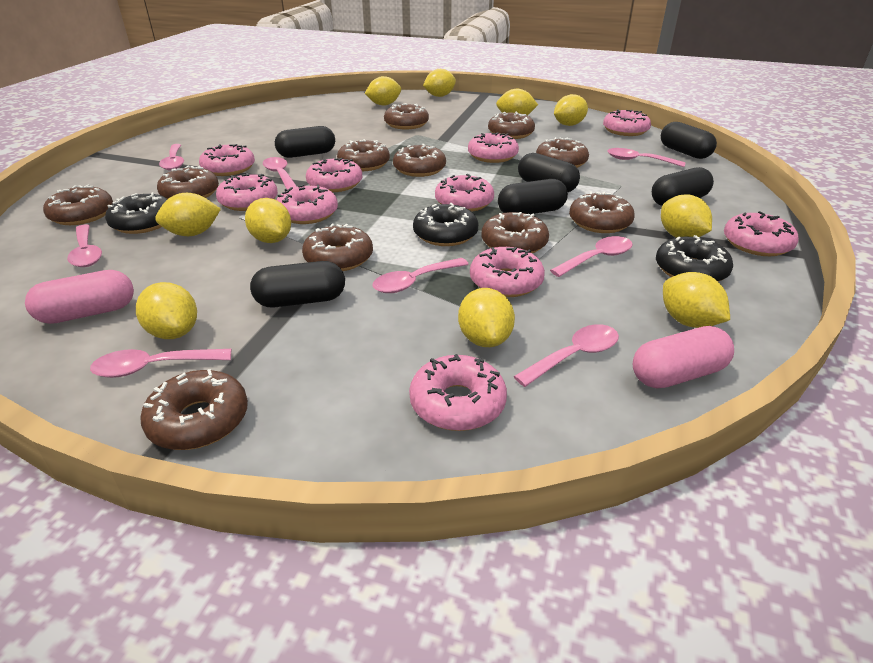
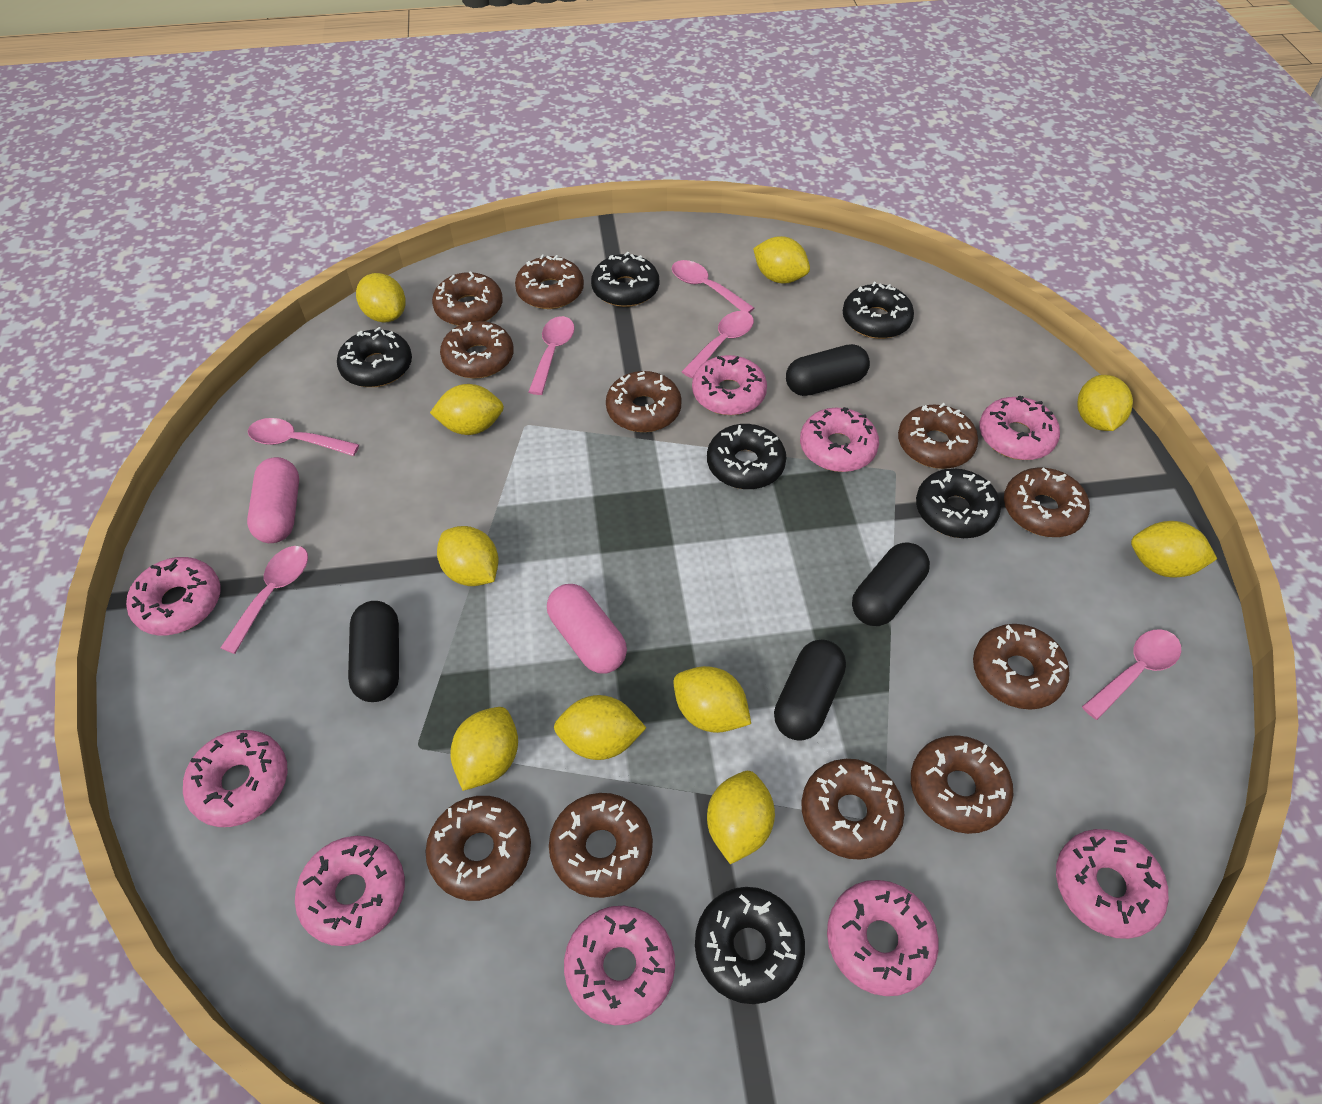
black capsule: 6 -> 4
black donut: 3 -> 6
pink donut: 10 -> 9
pink spoon: 8 -> 6

